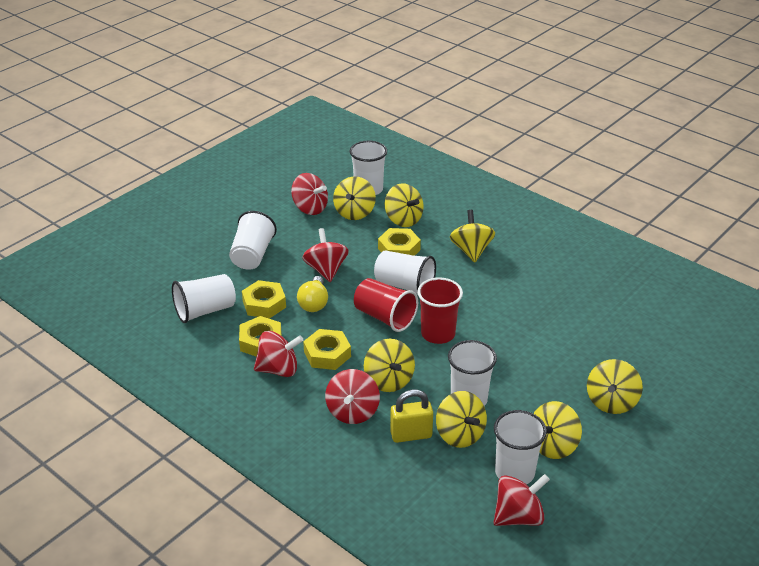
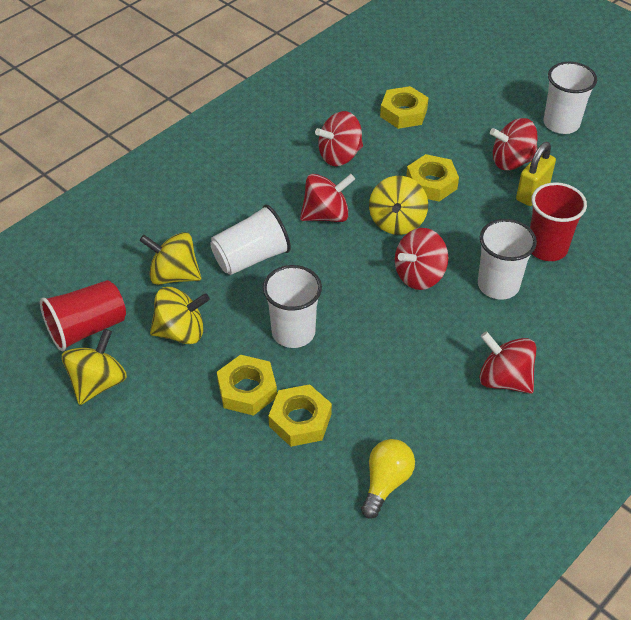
white cup: 6 -> 4
yellow spinning top: 7 -> 4

